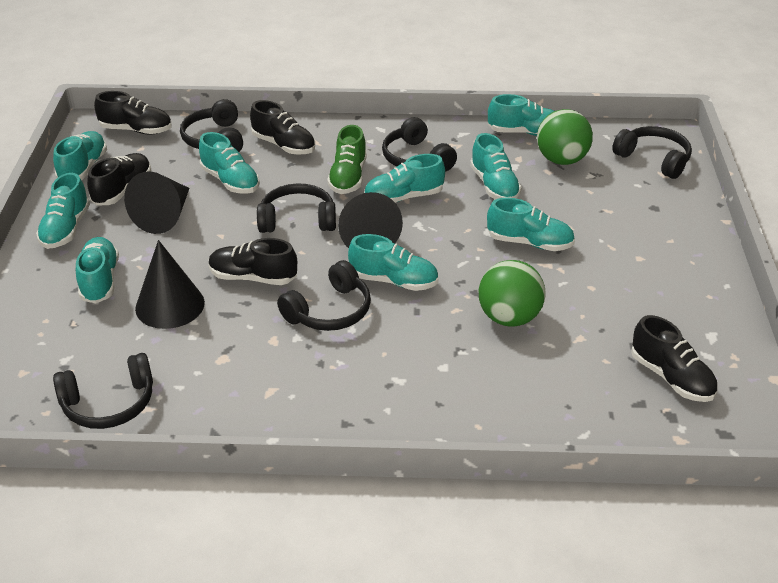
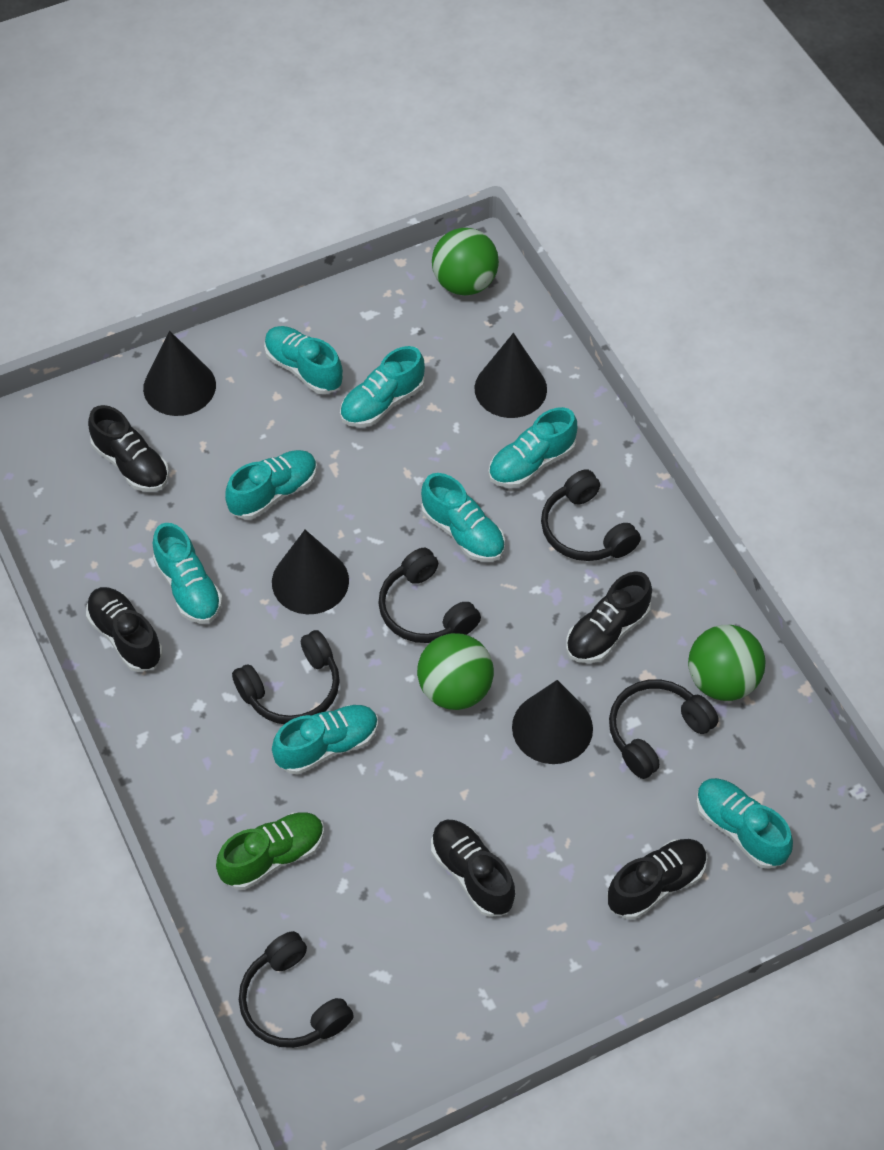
black cone: 3 -> 4
black headphones: 6 -> 5
green ball: 2 -> 3
turquoise shoe: 9 -> 8

